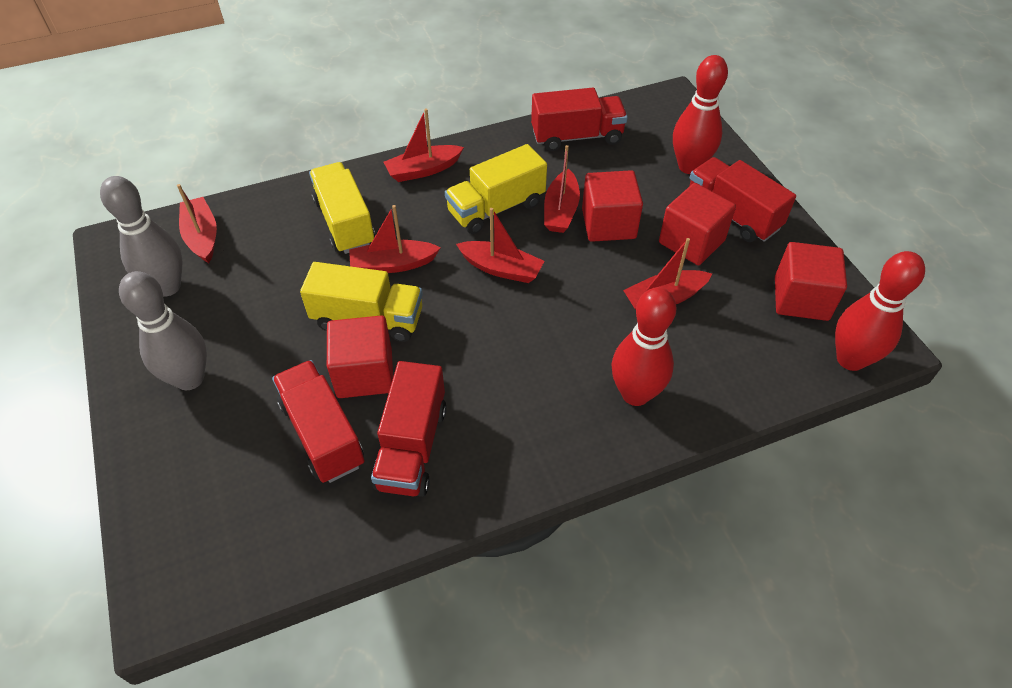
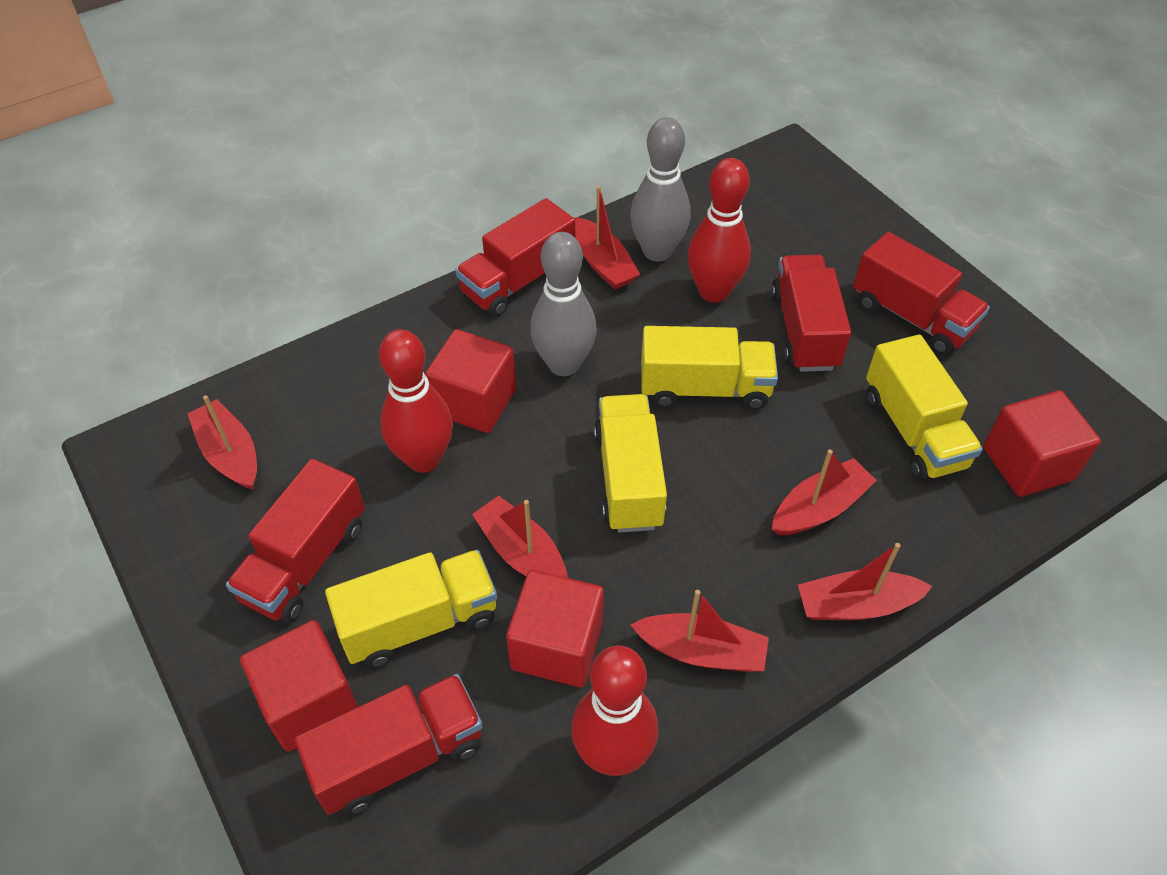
red truck: 4 -> 5
yellow truck: 3 -> 4

